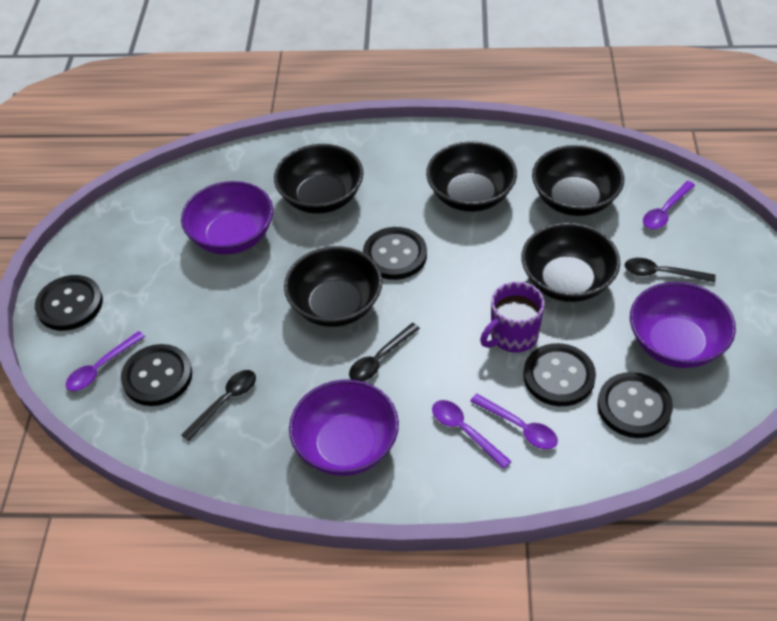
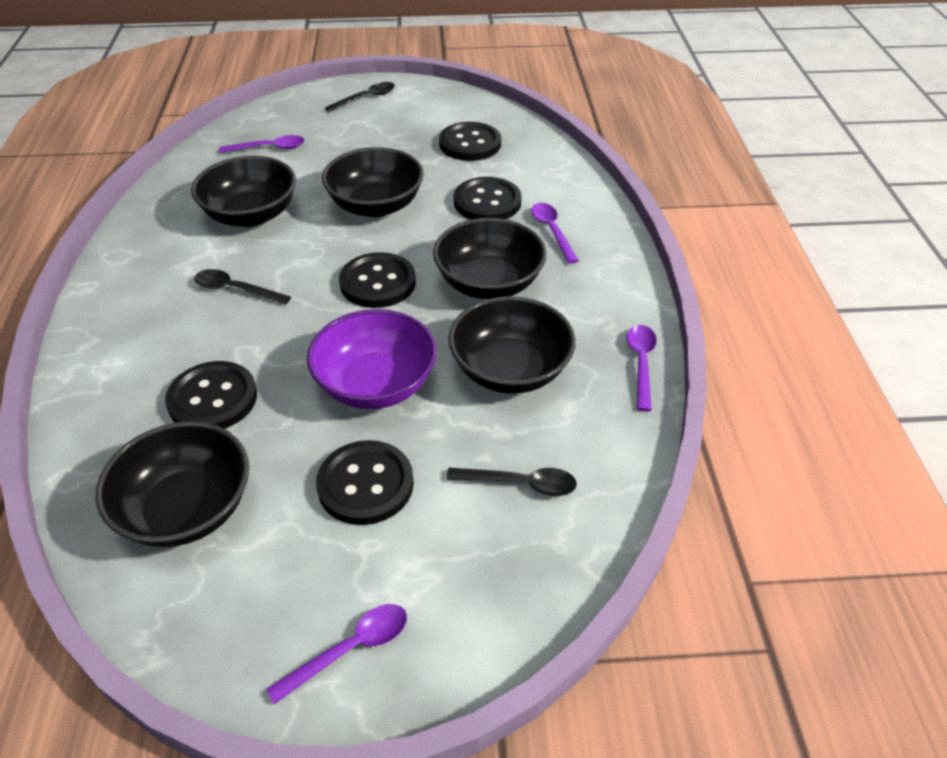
purple bowl: 3 -> 1
purple mug: 1 -> 0

